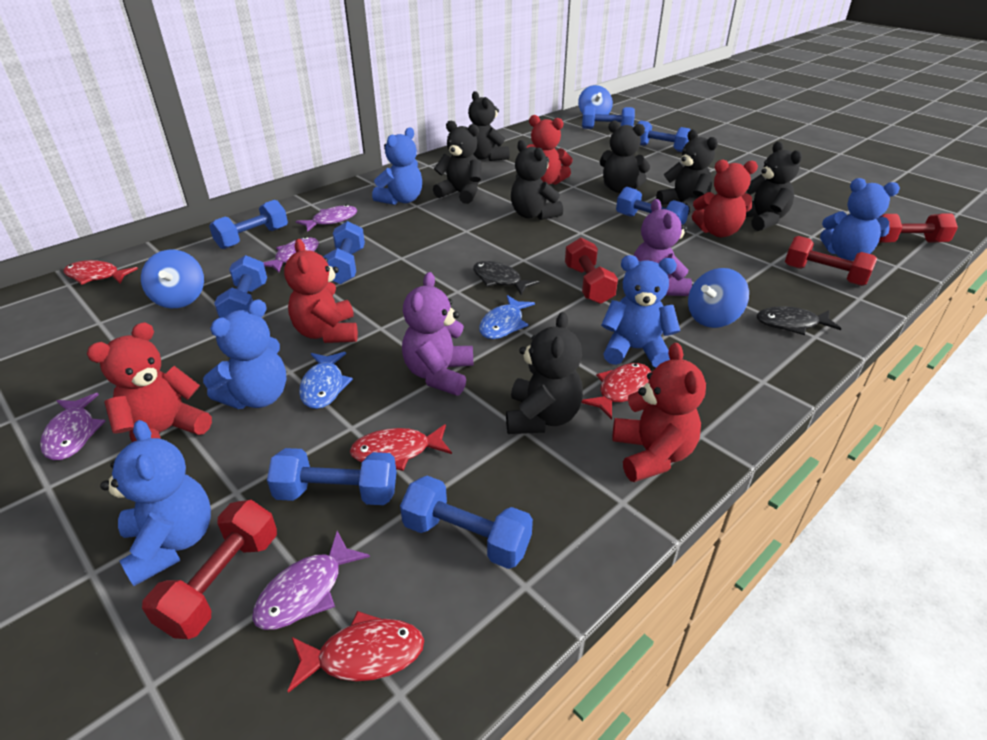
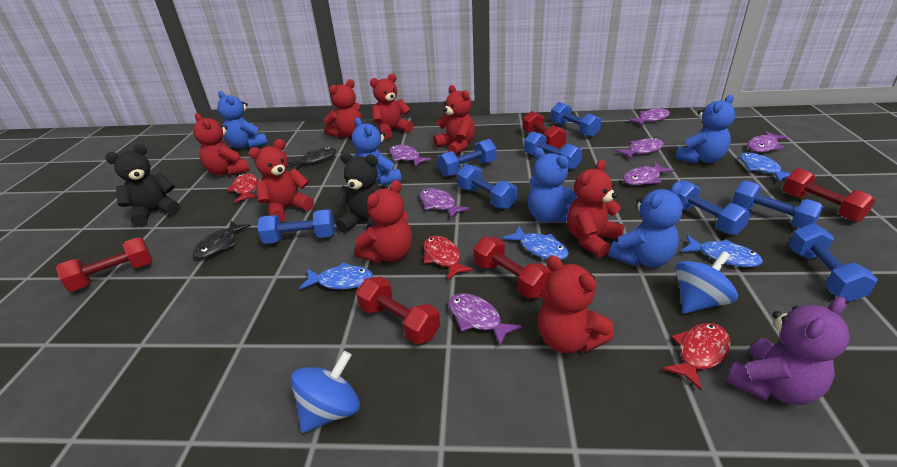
black teddy bear: 7 -> 2
blue fish: 2 -> 4
blue spinning top: 3 -> 2
purple fish: 4 -> 7
purple teddy bear: 2 -> 1
red dumbbell: 4 -> 5
red fish: 4 -> 3
red teddy bear: 5 -> 8

